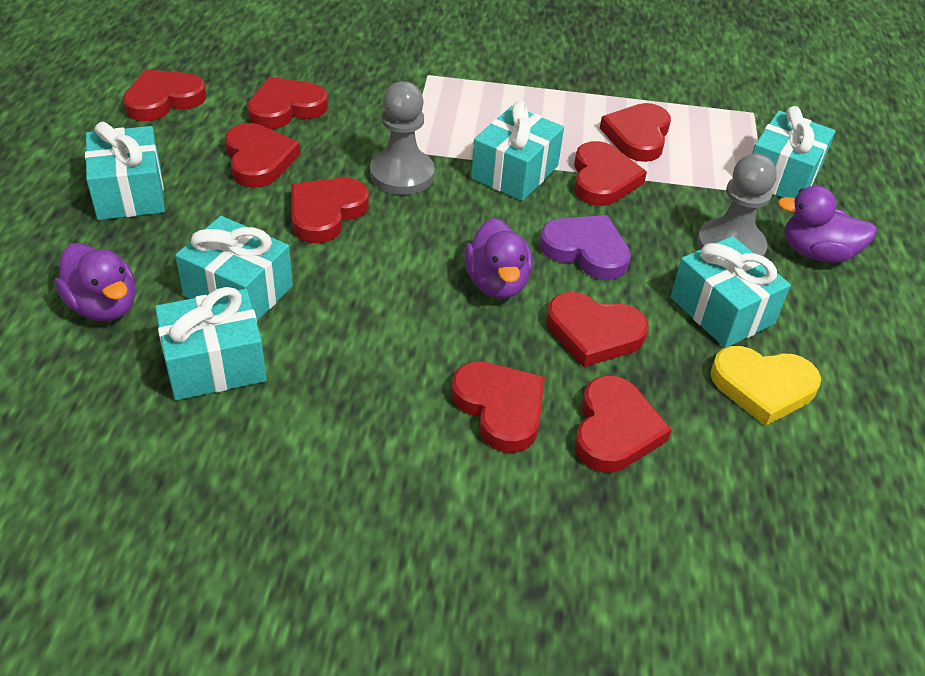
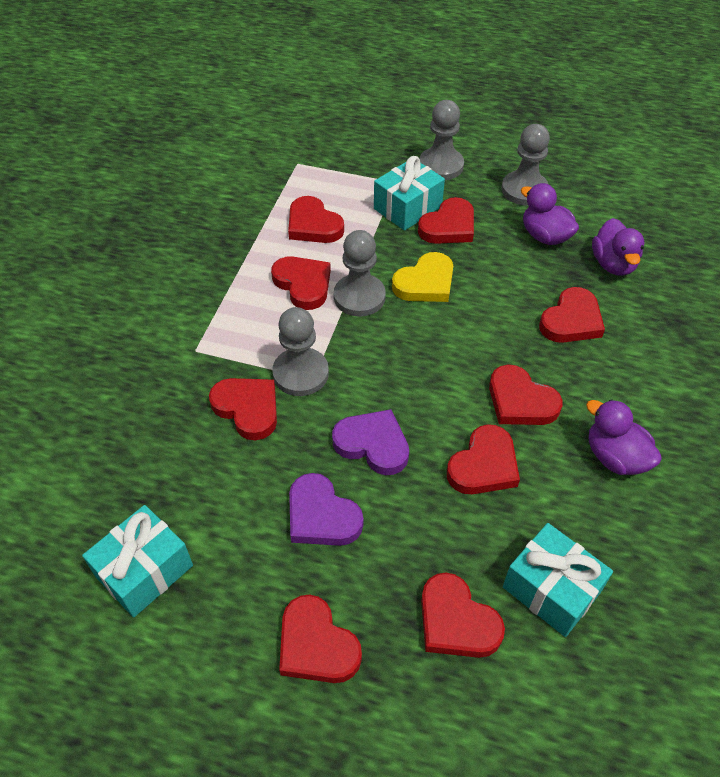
grey pawn: 2 -> 4
purple heart: 1 -> 2
turquoise gift: 6 -> 3

